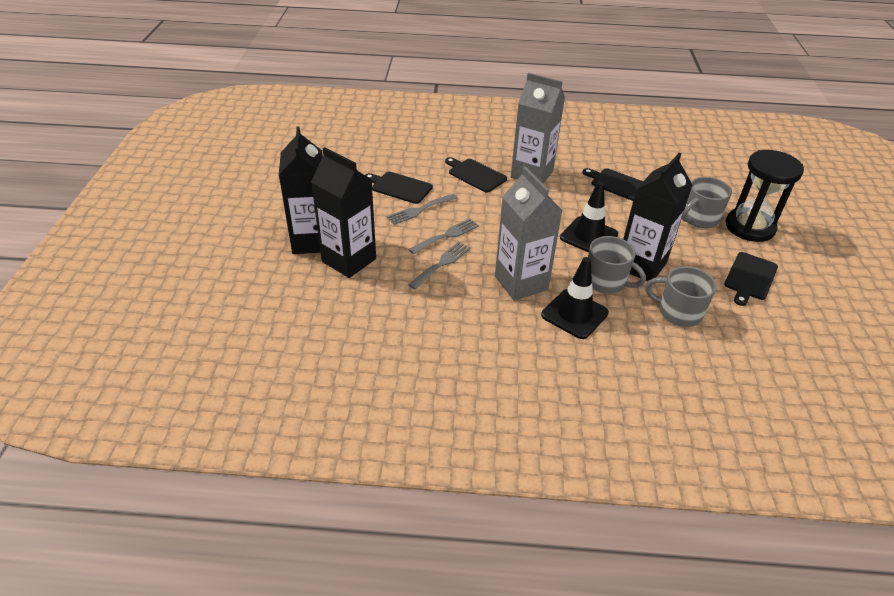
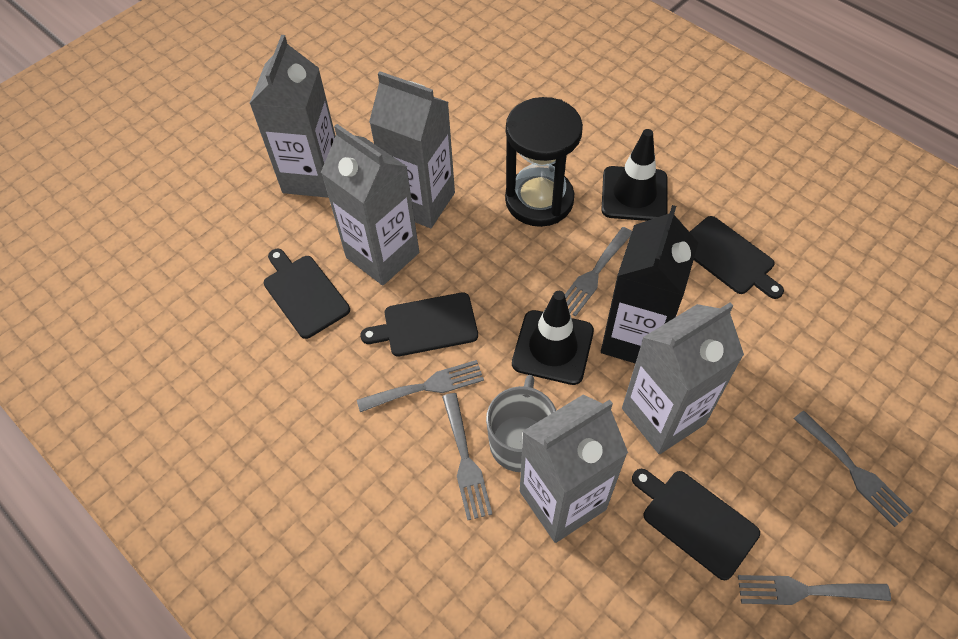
black carton: 3 -> 1
grey carton: 2 -> 5
grey fork: 3 -> 5
grey mug: 3 -> 1

